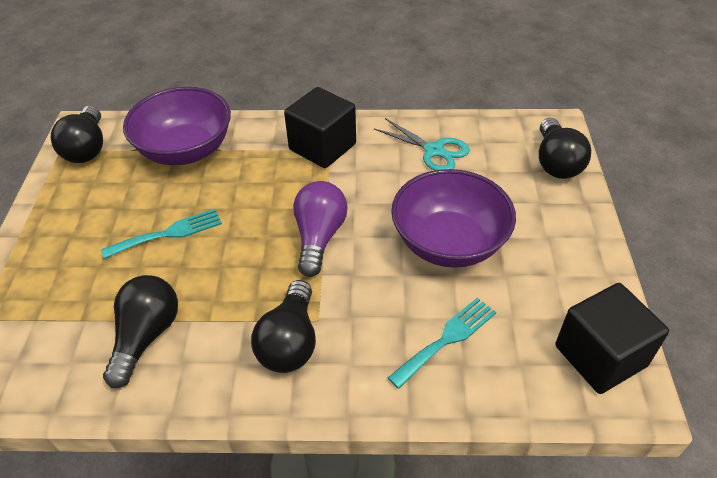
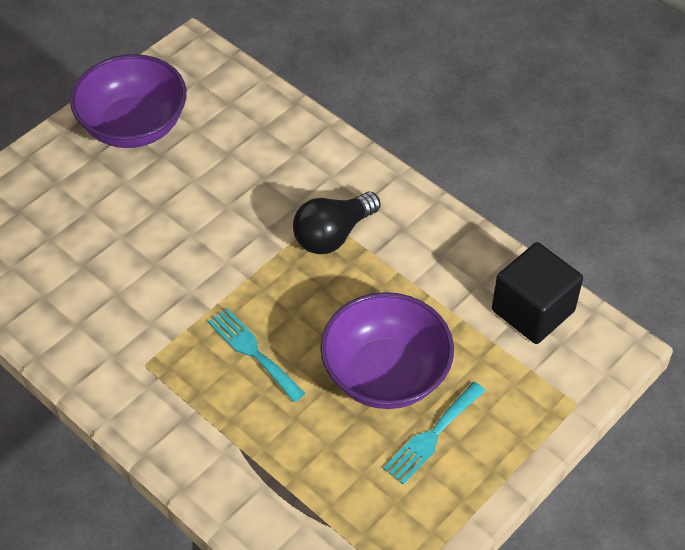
black cube: 2 -> 1
black light bulb: 4 -> 1
purple light bulb: 1 -> 0
turquoise scissors: 1 -> 0

